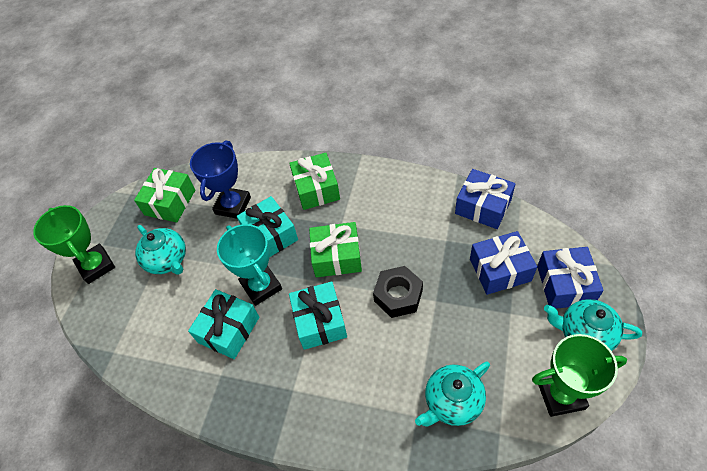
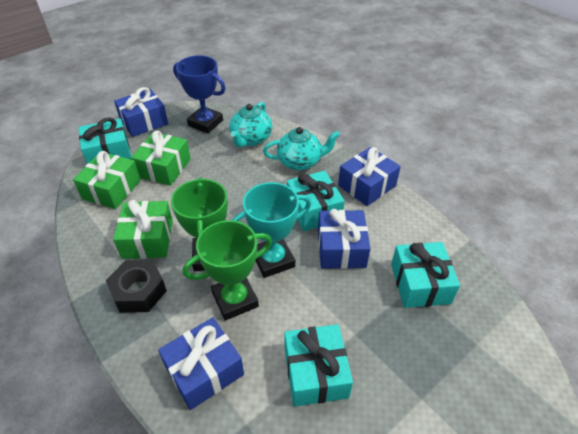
blue gift: 3 -> 4
turquoise gift: 3 -> 4
turquoise teapot: 3 -> 2

